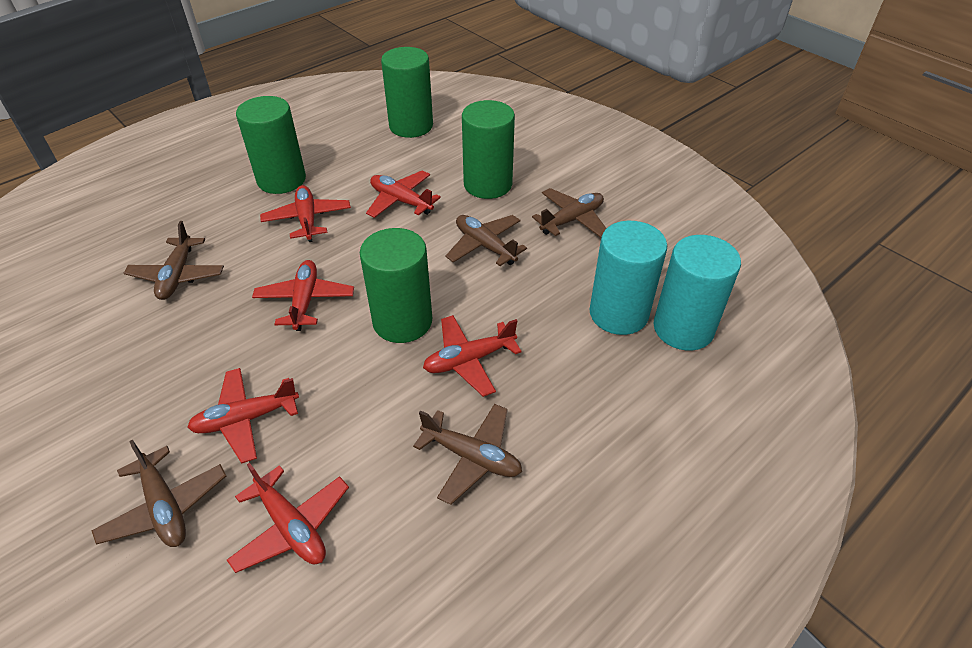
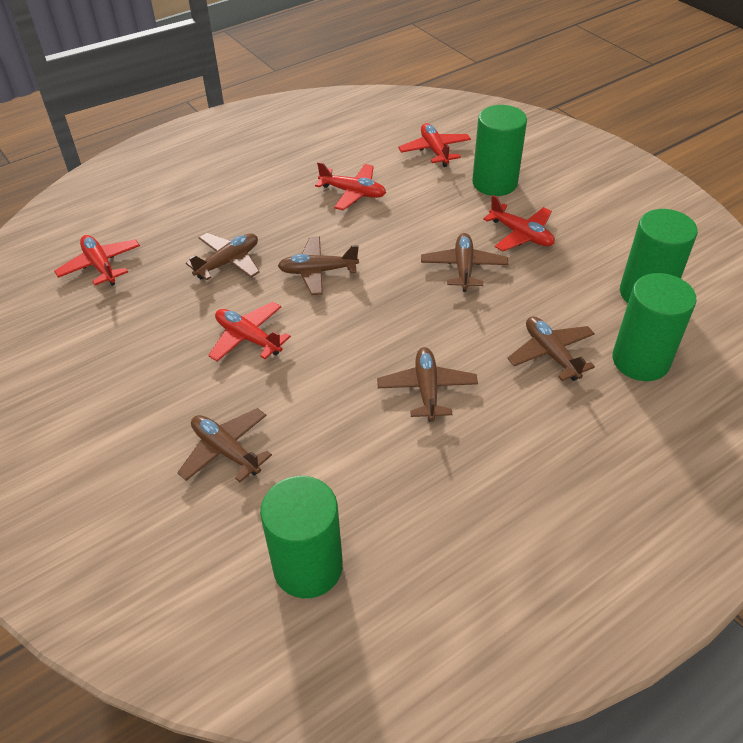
brown plane: 5 -> 6
red plane: 6 -> 5
turquoise cylinder: 2 -> 0

